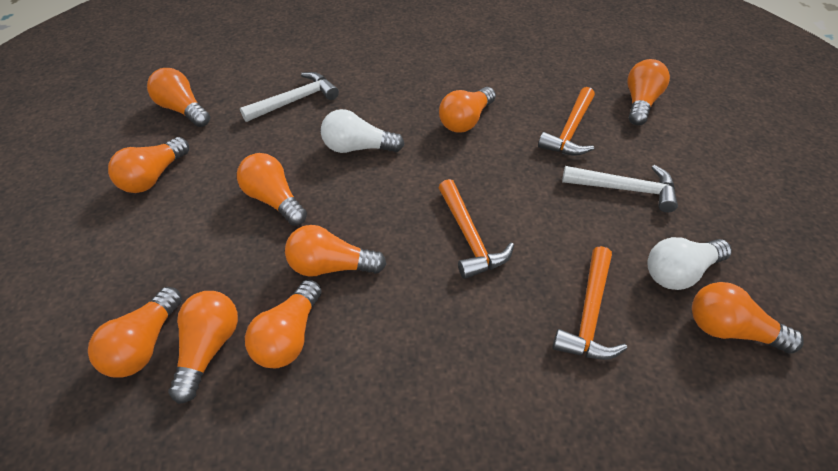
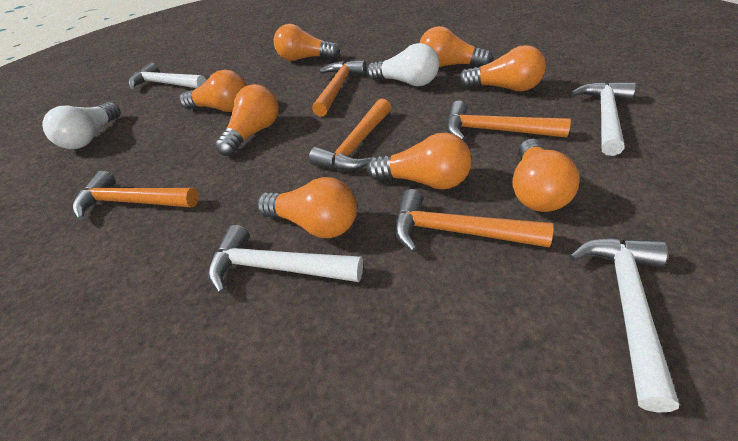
orange hammer: 3 -> 5
orange light bulb: 10 -> 8
white hammer: 2 -> 4

